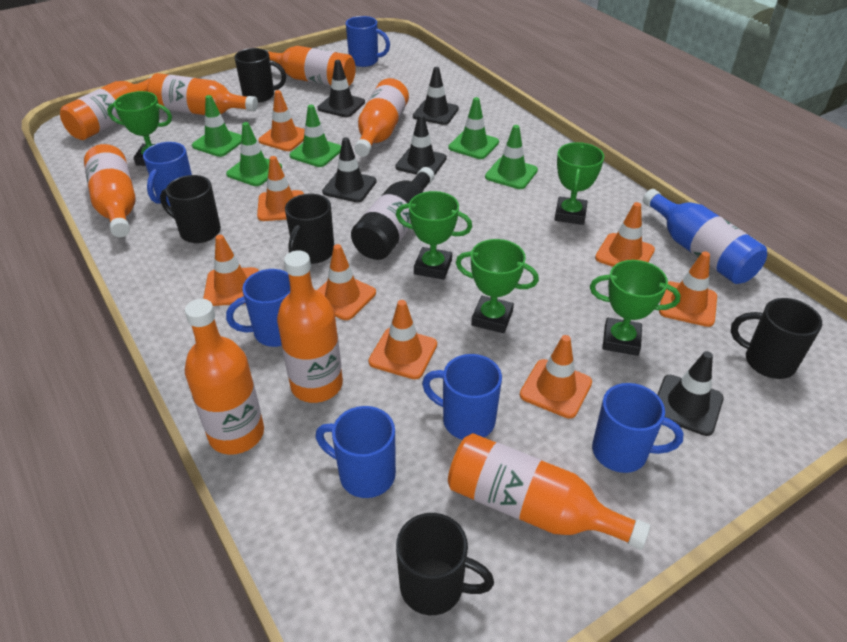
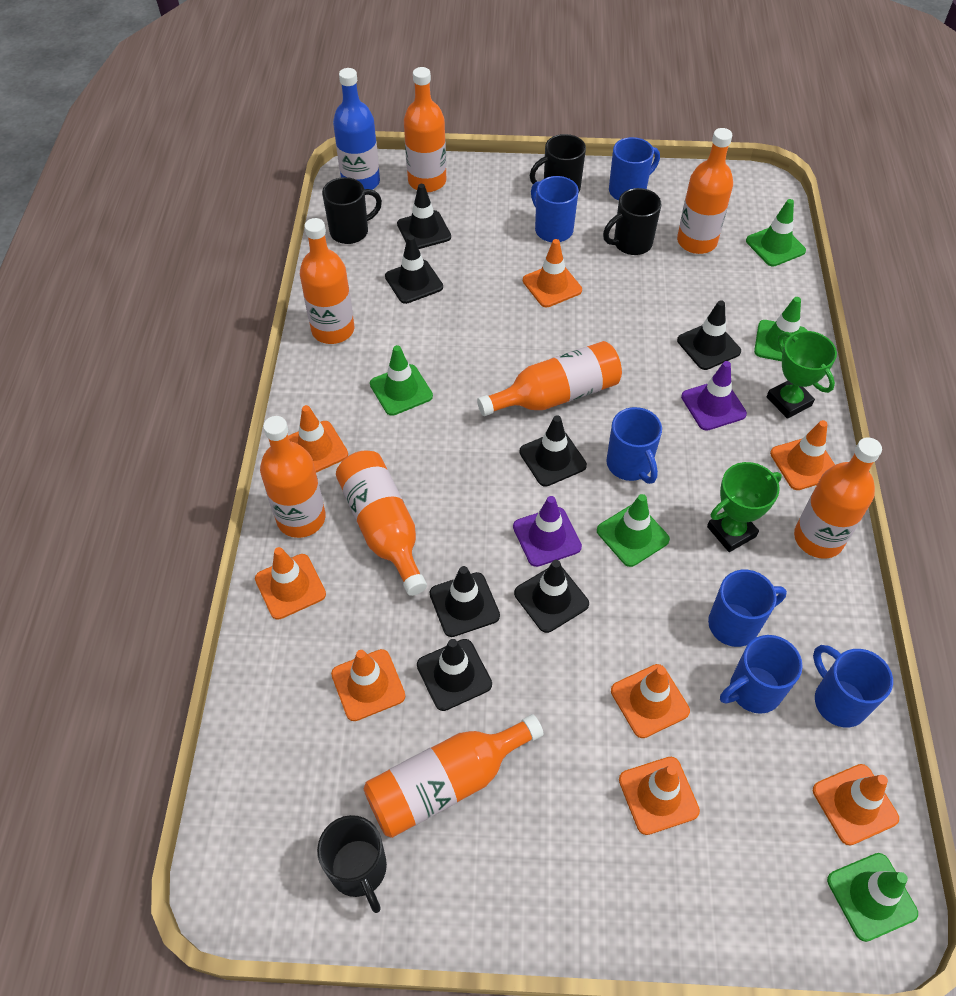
black bottle: 1 -> 0
black mug: 5 -> 4
black traffic cone: 5 -> 7
green trophy: 5 -> 2
purple traffic cone: 0 -> 2

